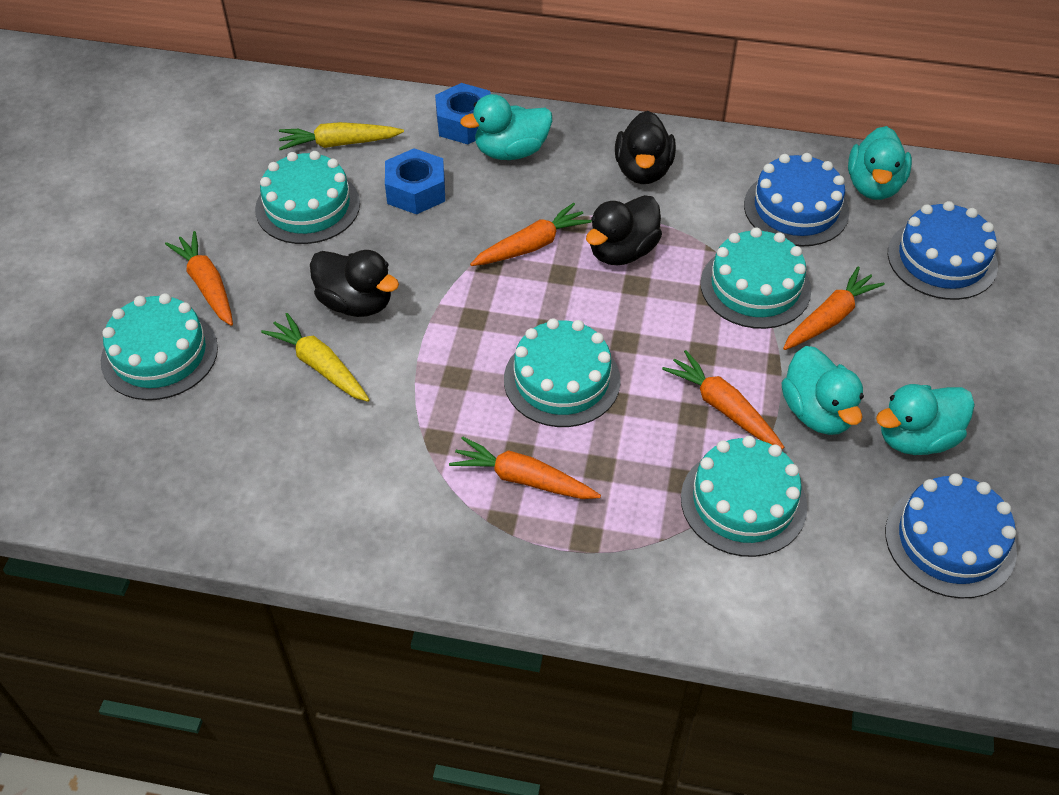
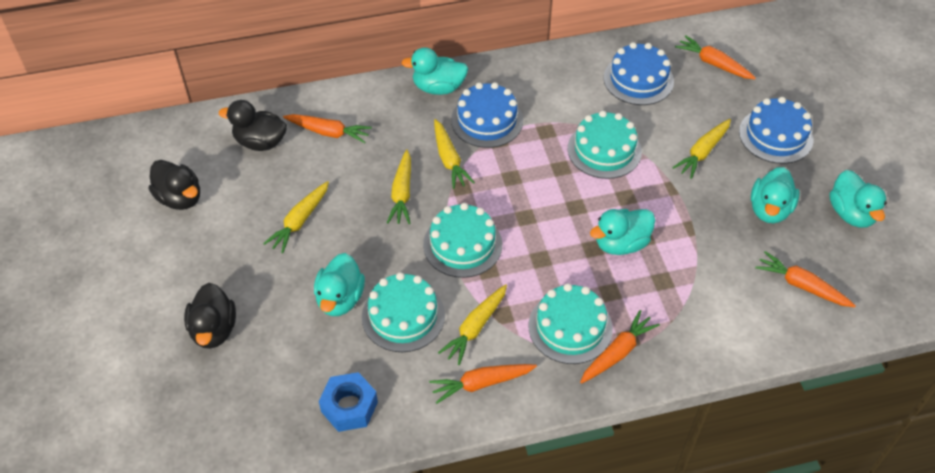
blue nut: 2 -> 1
turquoise cake: 5 -> 4
turquoise duck: 4 -> 5
yellow carrot: 2 -> 5

